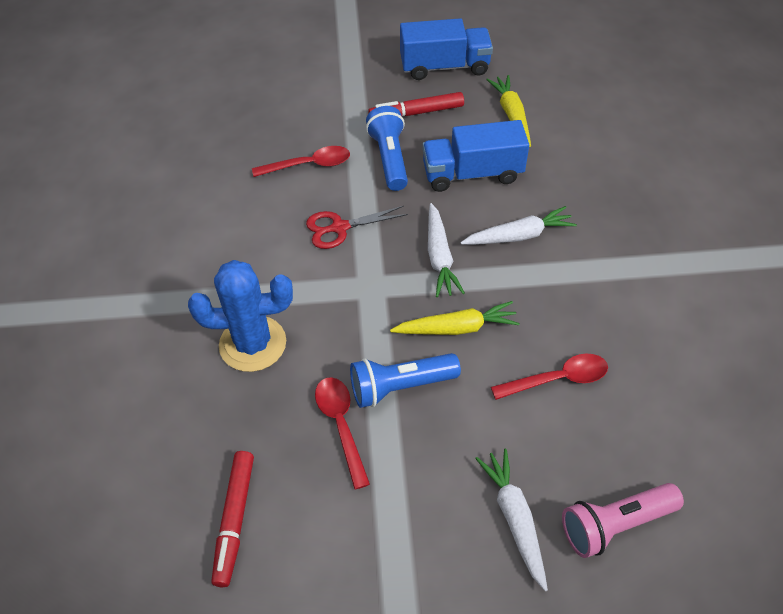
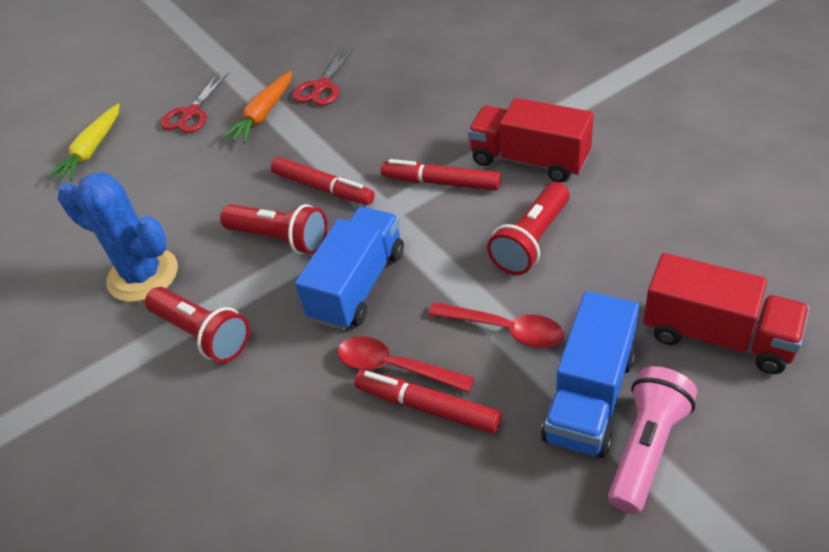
blue flashlight: 2 -> 0
orange carrot: 0 -> 1
red flashlight: 0 -> 3
red marker: 2 -> 3
red scissors: 1 -> 2
red spoon: 3 -> 2
red truck: 0 -> 2
white carrot: 3 -> 0
yellow carrot: 2 -> 1

